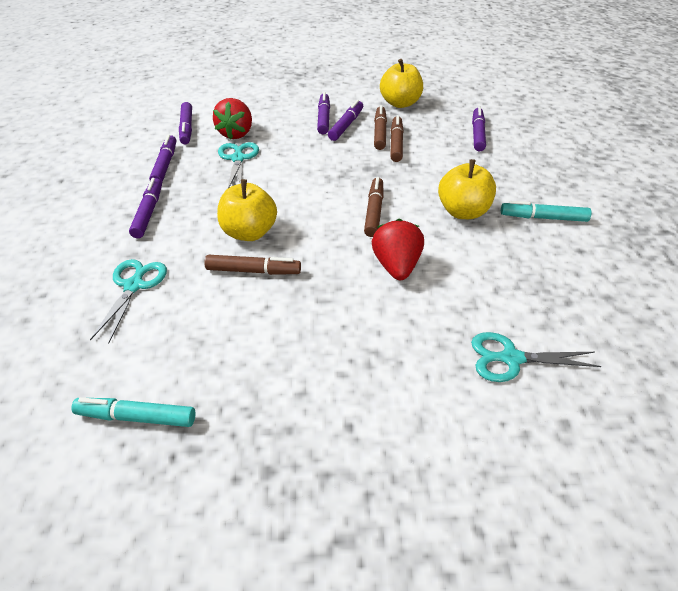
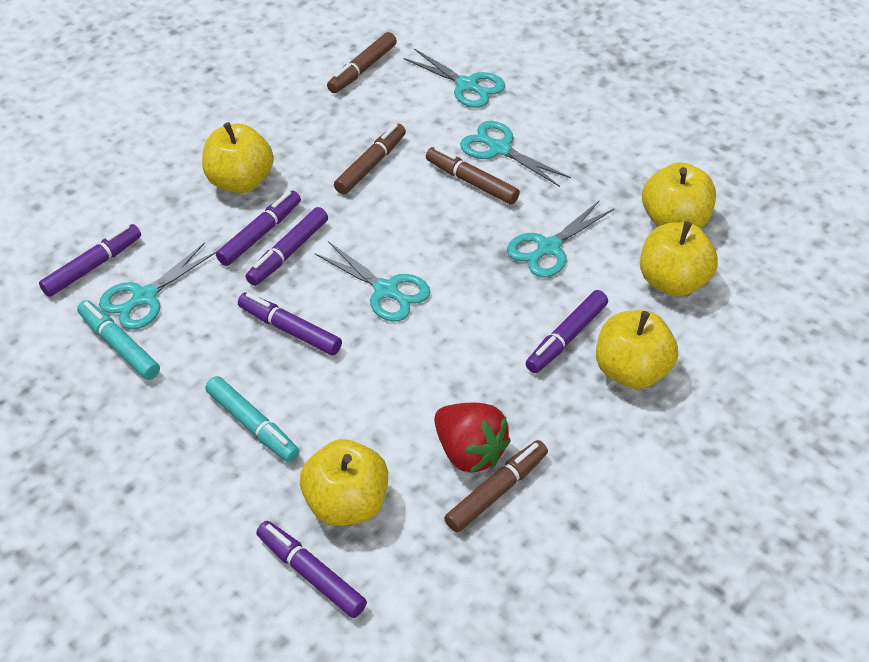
red strawberry: 2 -> 1
turquoise scissors: 3 -> 5
yellow apple: 3 -> 5

